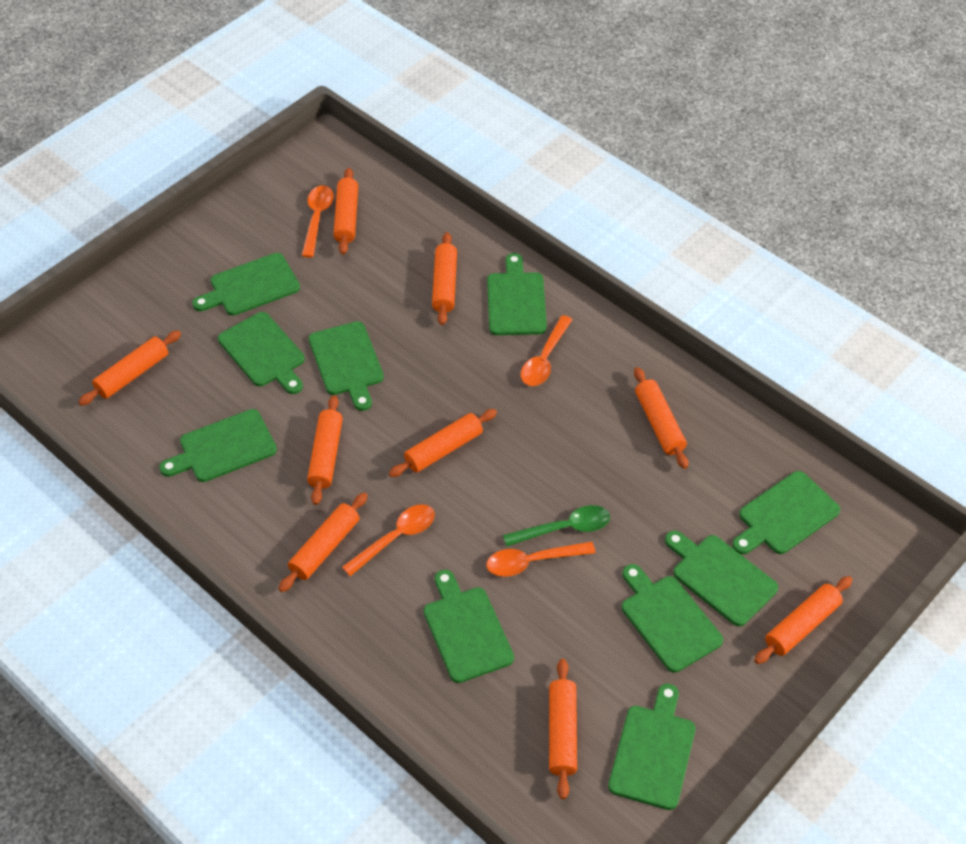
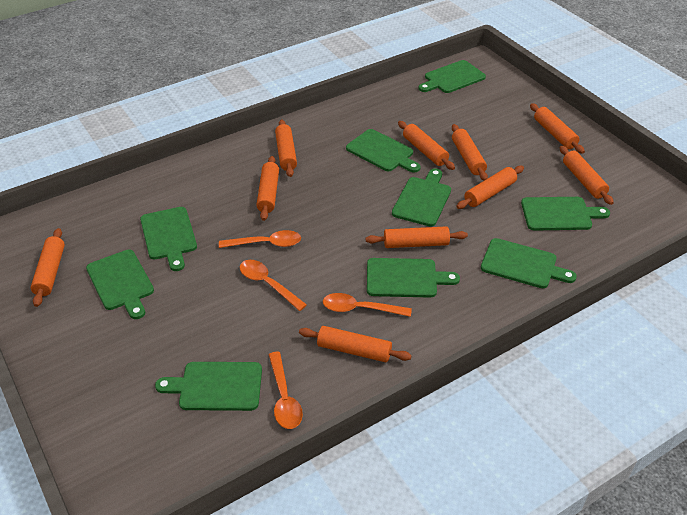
green cutting board: 10 -> 9
green spoon: 1 -> 0
orange rolling pin: 9 -> 10

